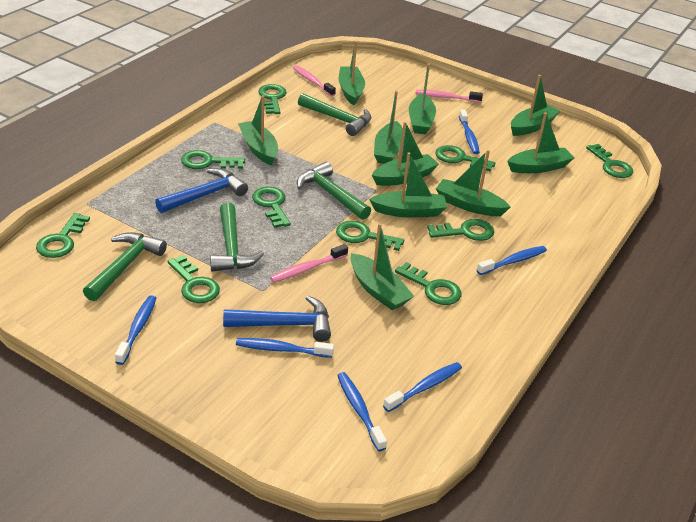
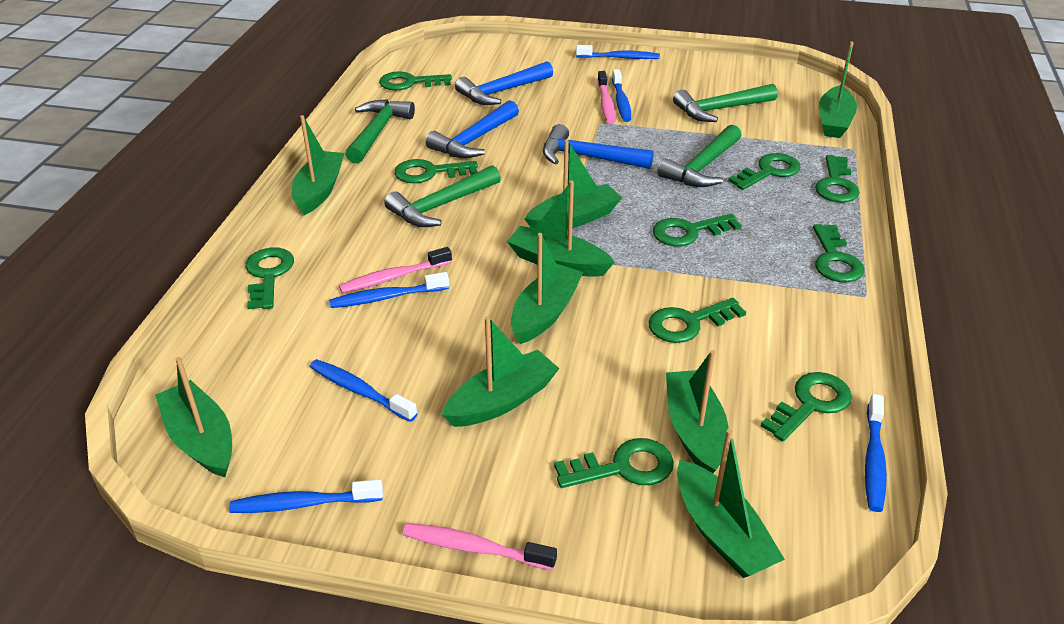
blue hammer: 2 -> 3
green boat: 10 -> 9

